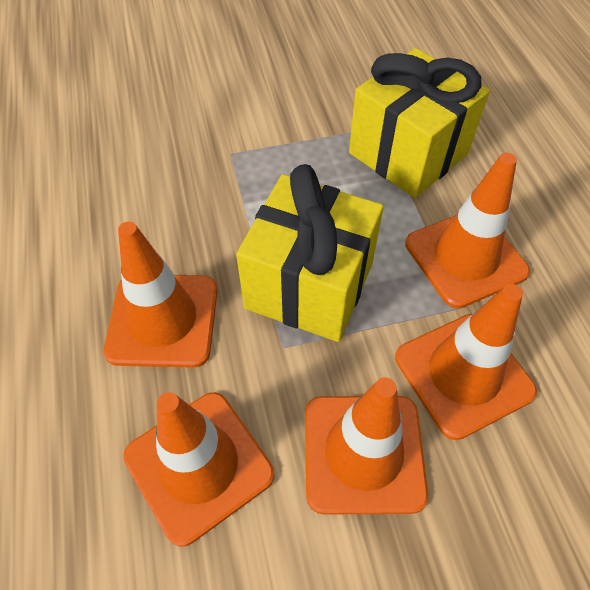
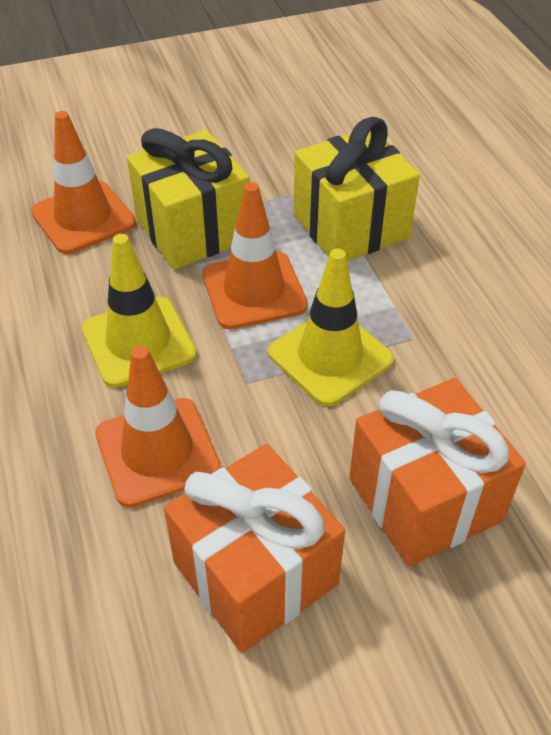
orange gift: 0 -> 2
orange traffic cone: 5 -> 3
yellow traffic cone: 0 -> 2

